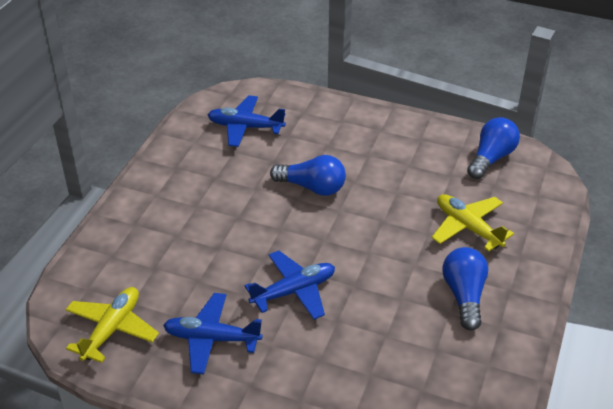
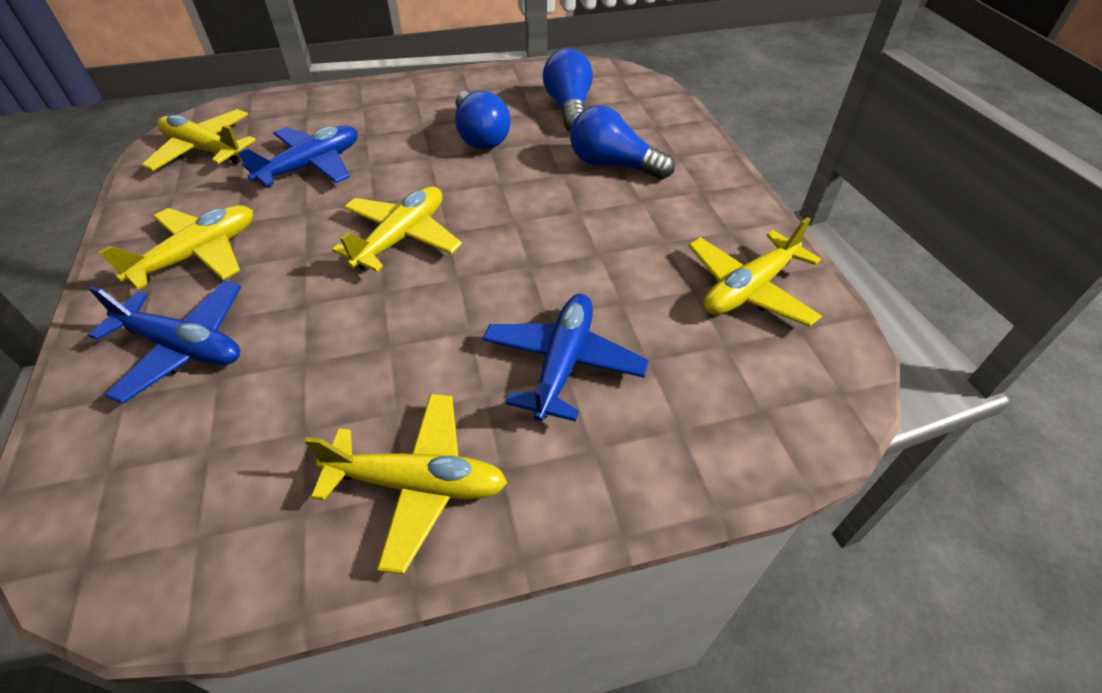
yellow plane: 2 -> 5

